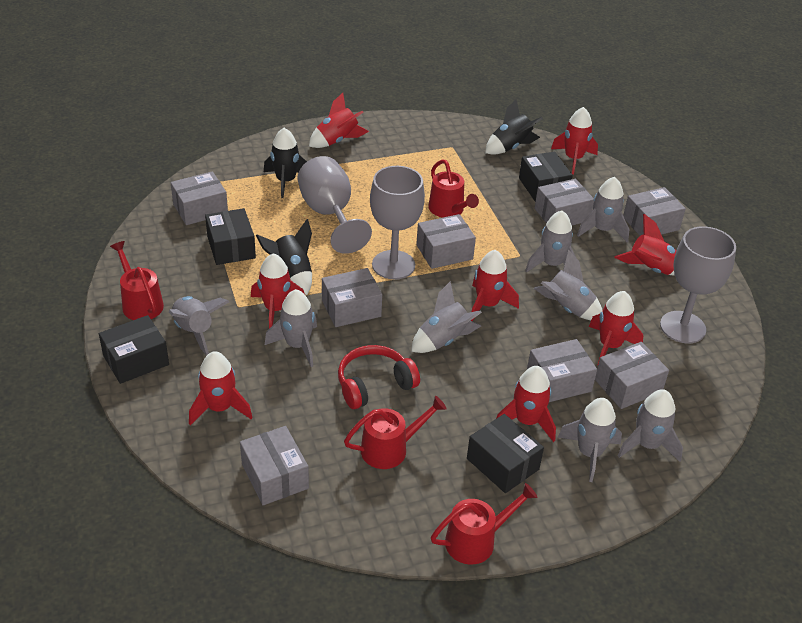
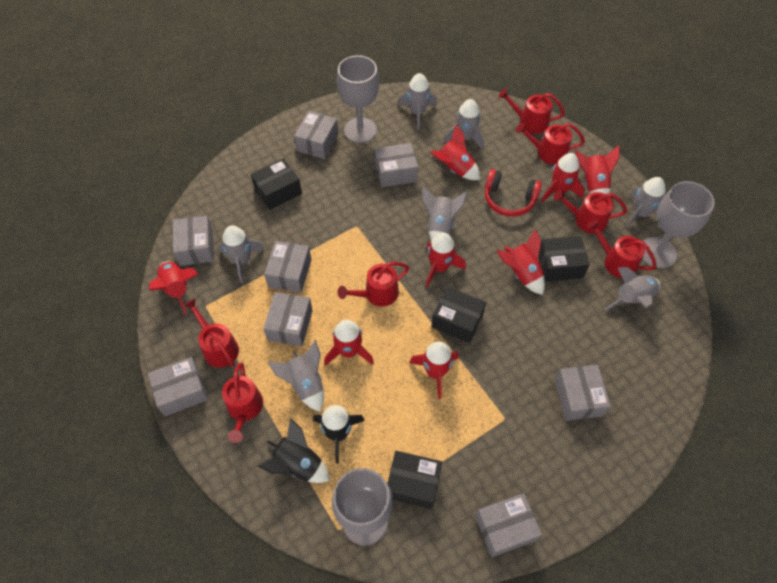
black rocket: 3 -> 2
grey rocket: 8 -> 7
red watering can: 4 -> 7

